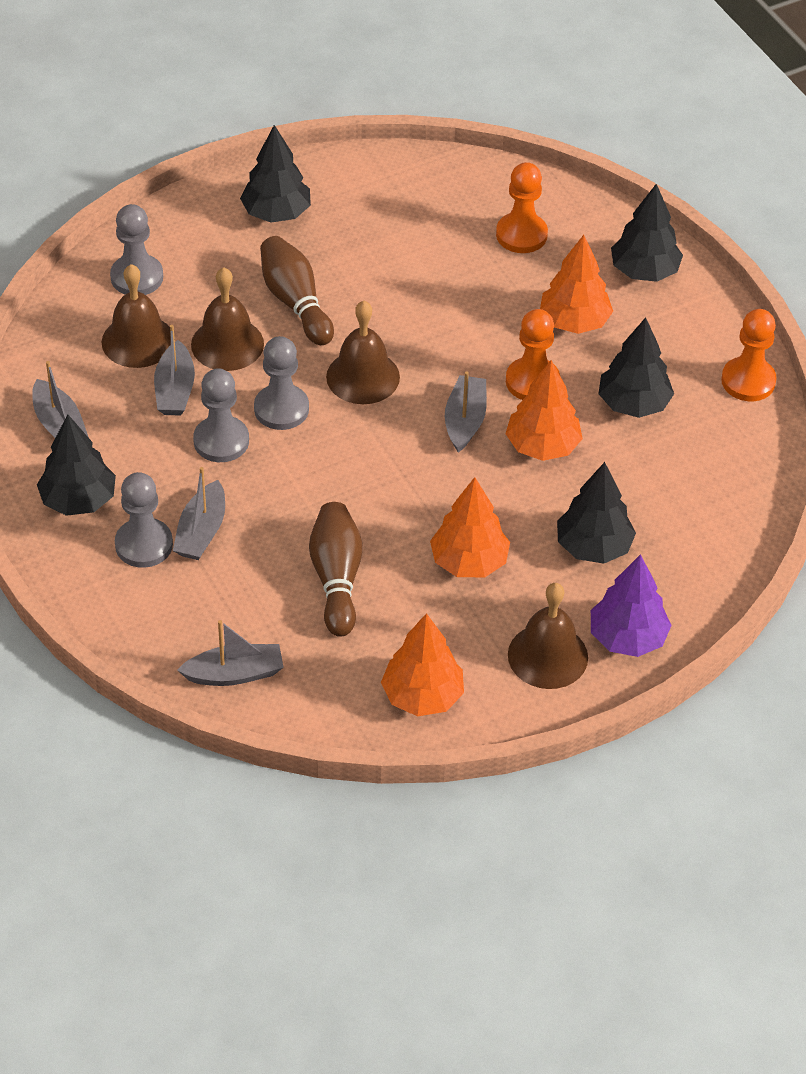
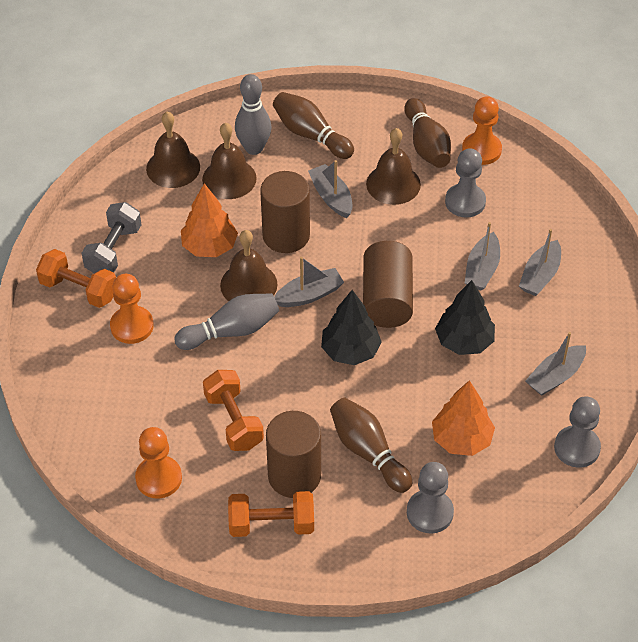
black tree: 5 -> 2
brown bowling pin: 2 -> 3
brown cylinder: 0 -> 3
grey bowling pin: 0 -> 2
grey dumbbell: 0 -> 1
grey pawn: 4 -> 3
orange dumbbell: 0 -> 3
orange tree: 4 -> 2
purple tree: 1 -> 0

